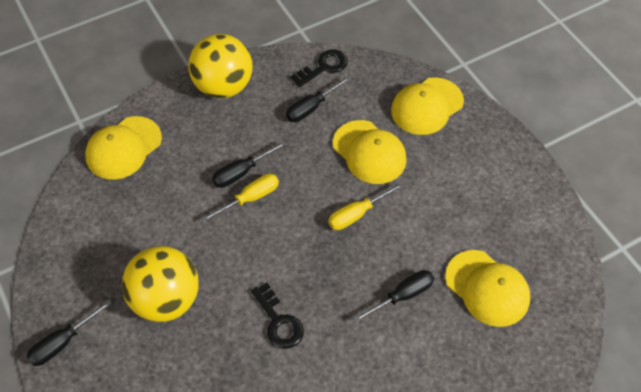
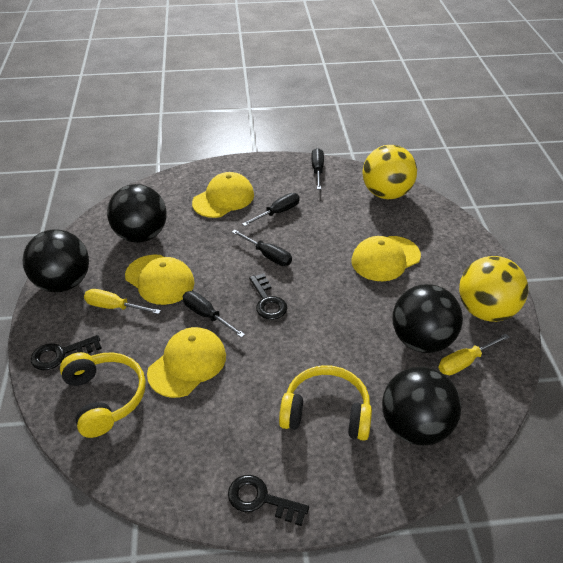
black ball: 0 -> 4
black key: 2 -> 3
yellow headphones: 0 -> 2

